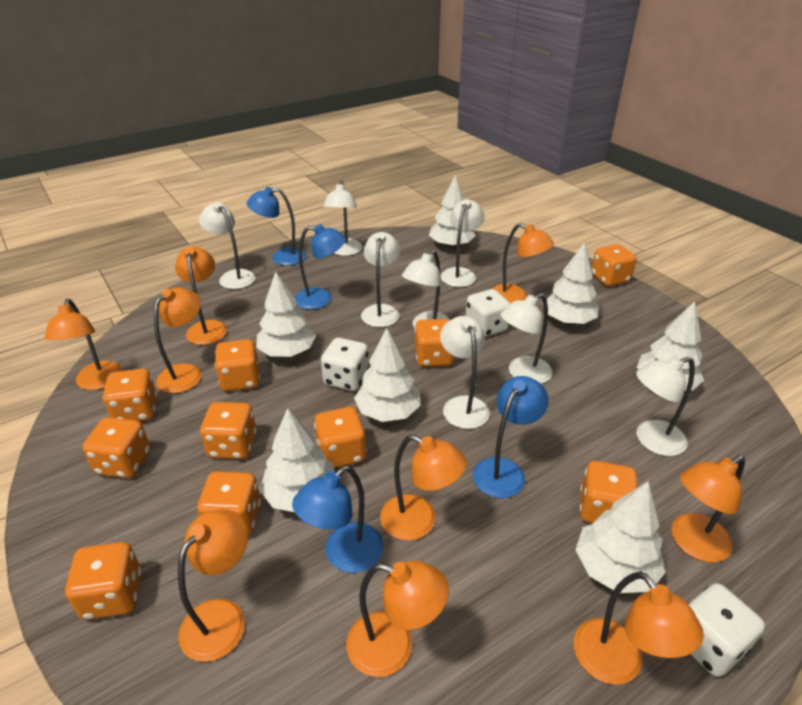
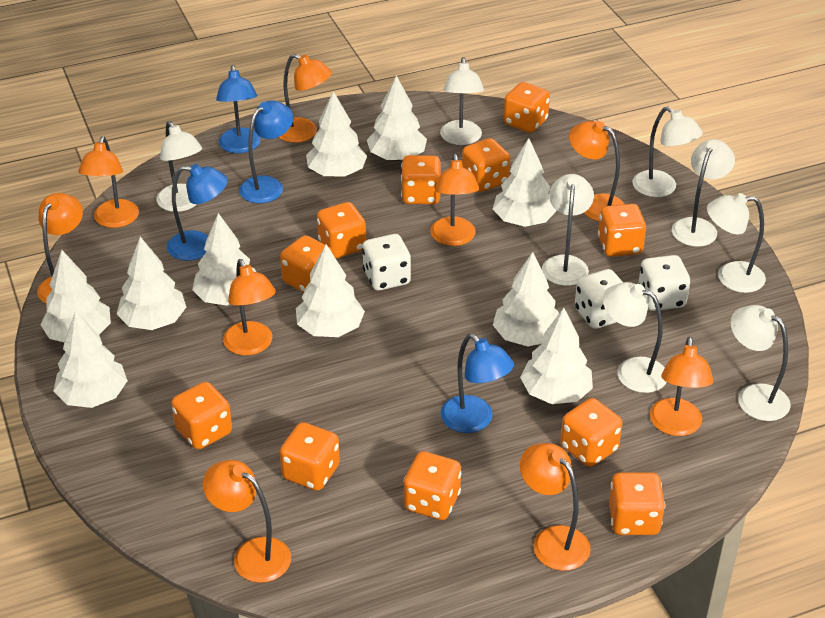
orange dice: 10 -> 11
white tree: 7 -> 10

